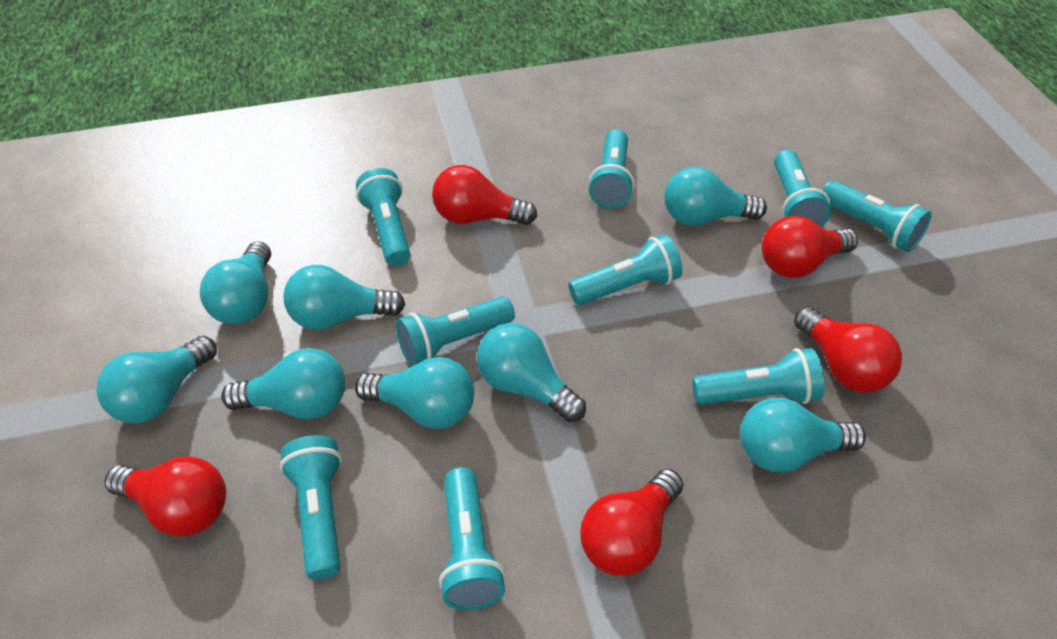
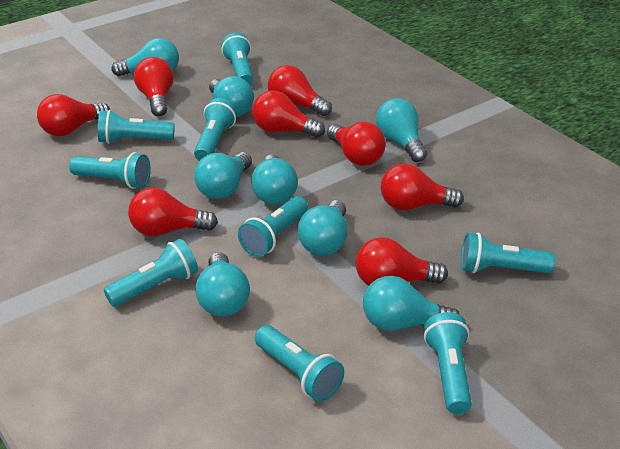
red light bulb: 5 -> 8

